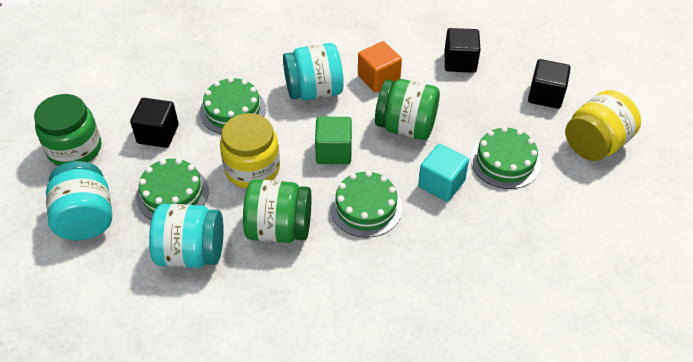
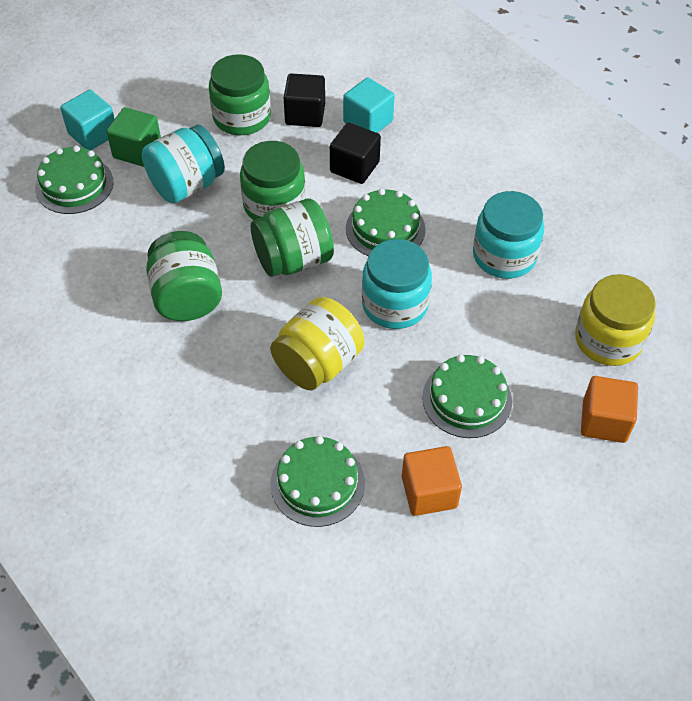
black cube: 3 -> 2
green jar: 3 -> 4
orange cube: 1 -> 2
turquoise cube: 1 -> 2

